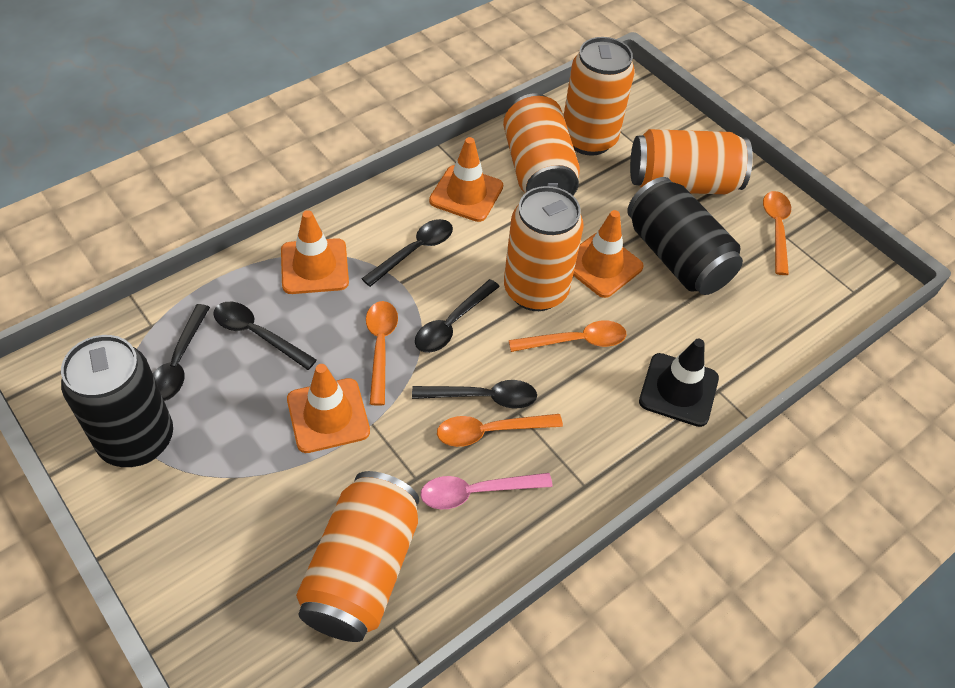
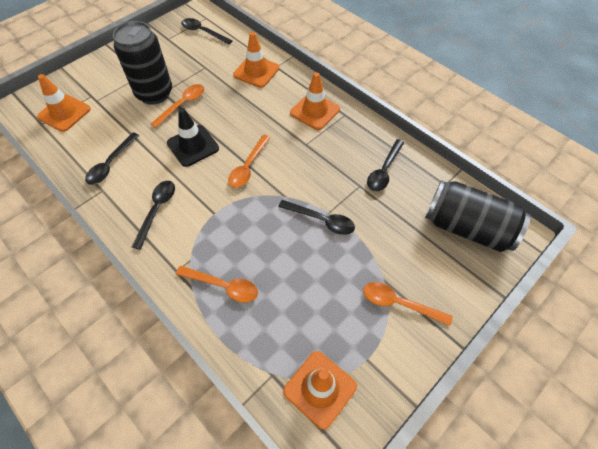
orange can: 5 -> 0
pink spoon: 1 -> 0

